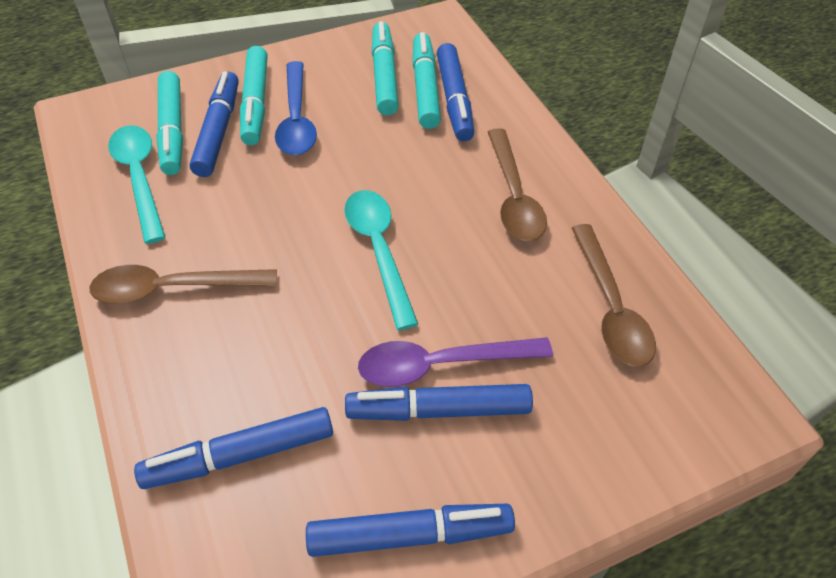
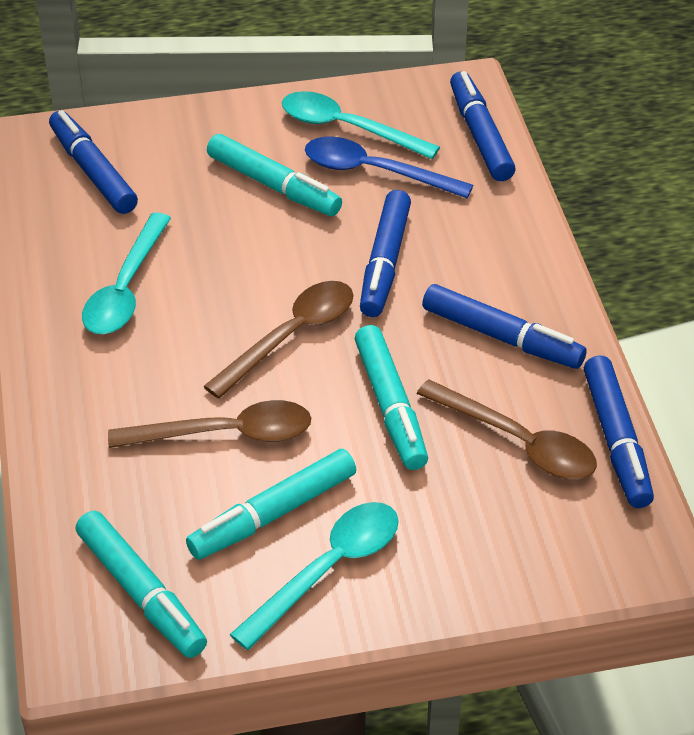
purple spoon: 1 -> 0
turquoise spoon: 2 -> 3

